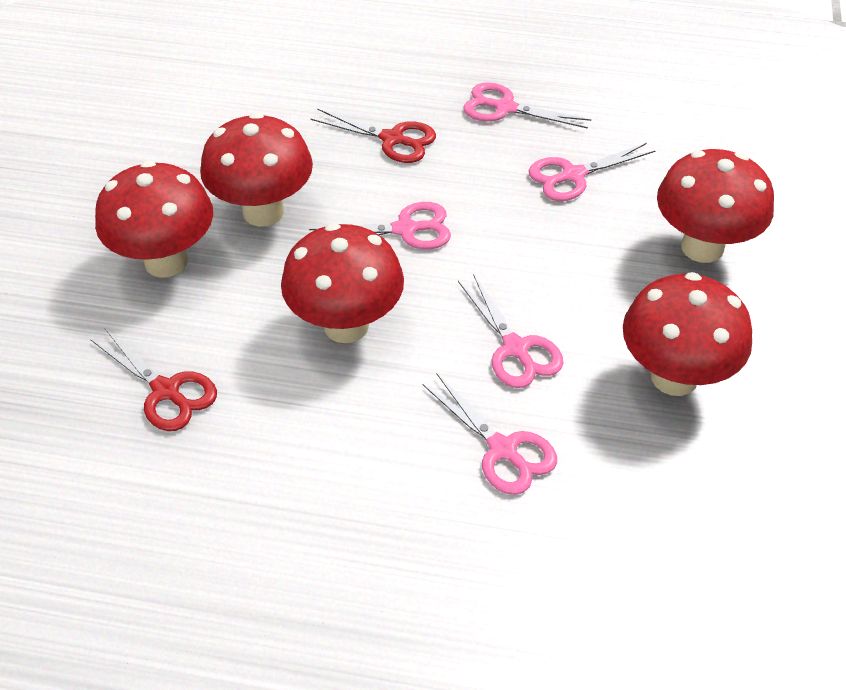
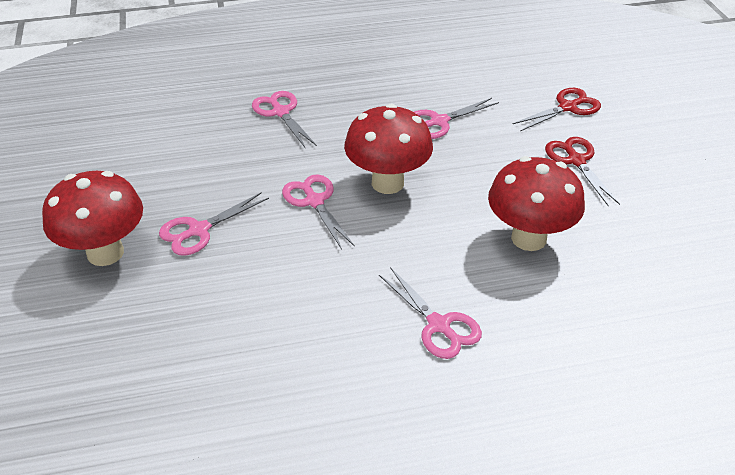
red mushroom: 5 -> 3

